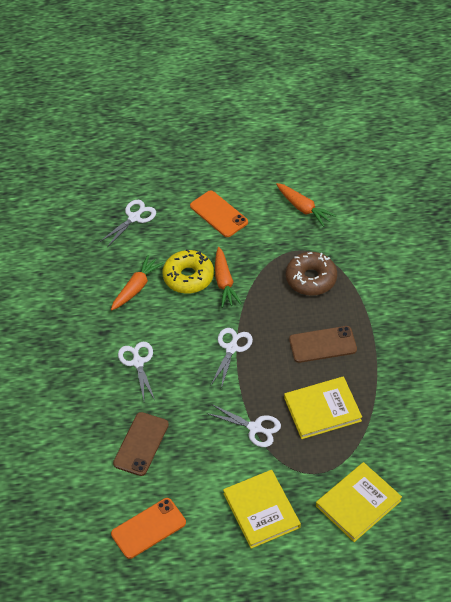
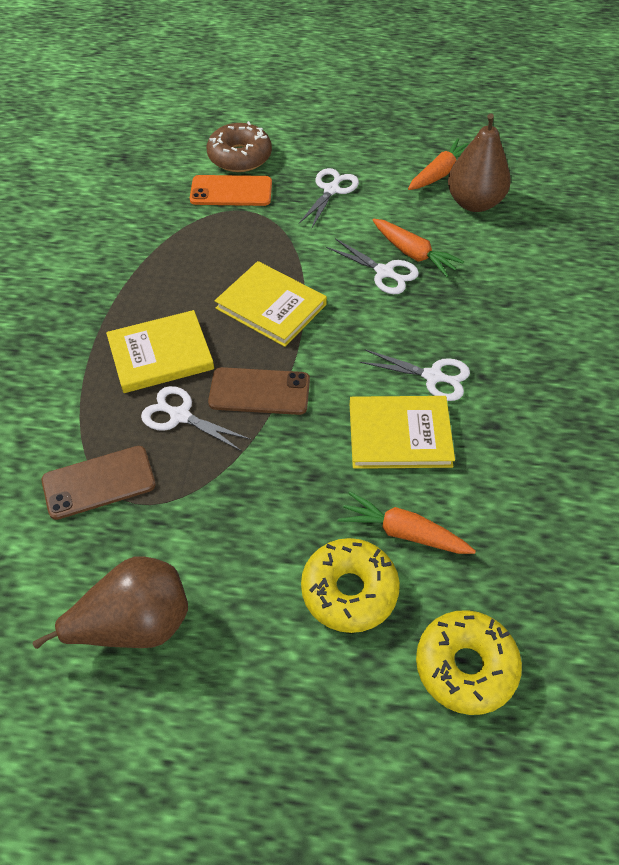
brown pear: 0 -> 2
orange phone: 2 -> 1
yellow donut: 1 -> 2

